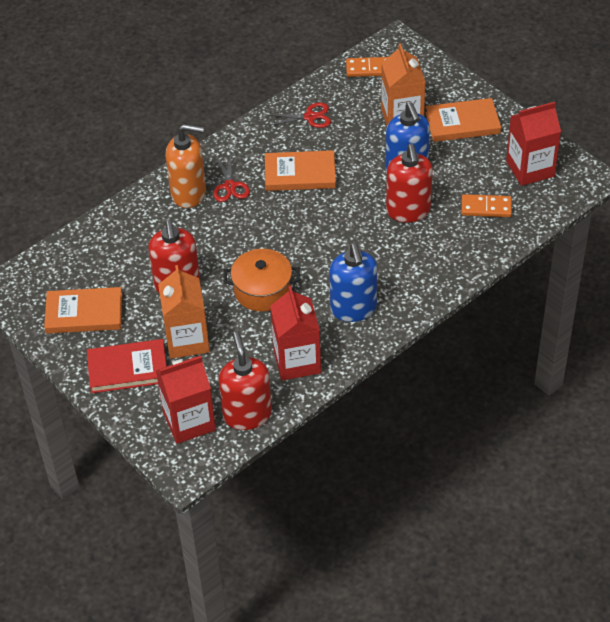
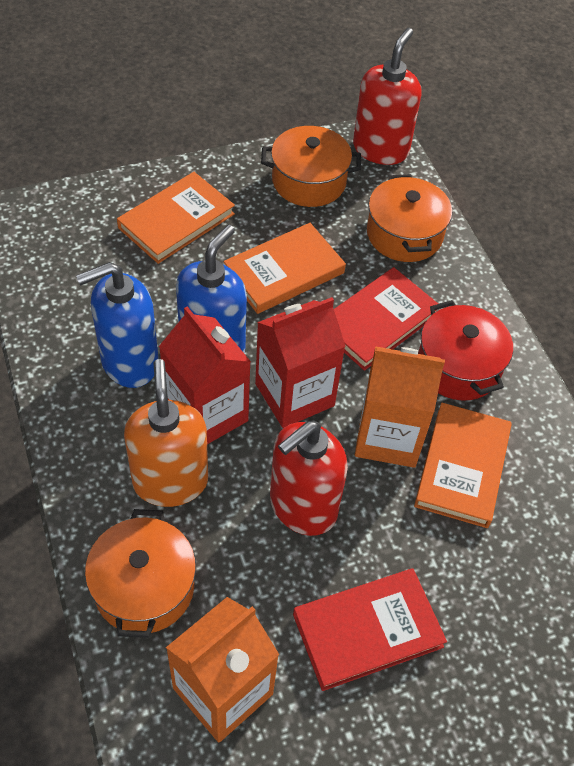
orange domino: 2 -> 0
orange pot: 1 -> 3
red book: 1 -> 2
red carton: 3 -> 2
red pot: 0 -> 1
red scissors: 2 -> 0
red soap dispenser: 3 -> 2

